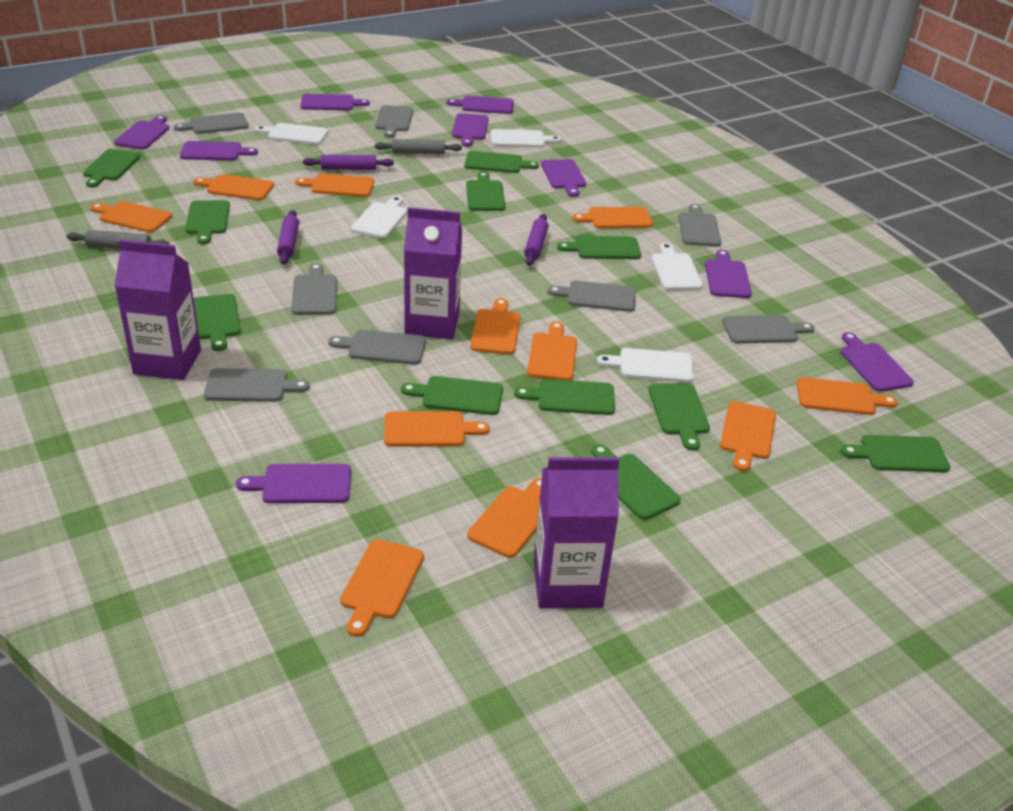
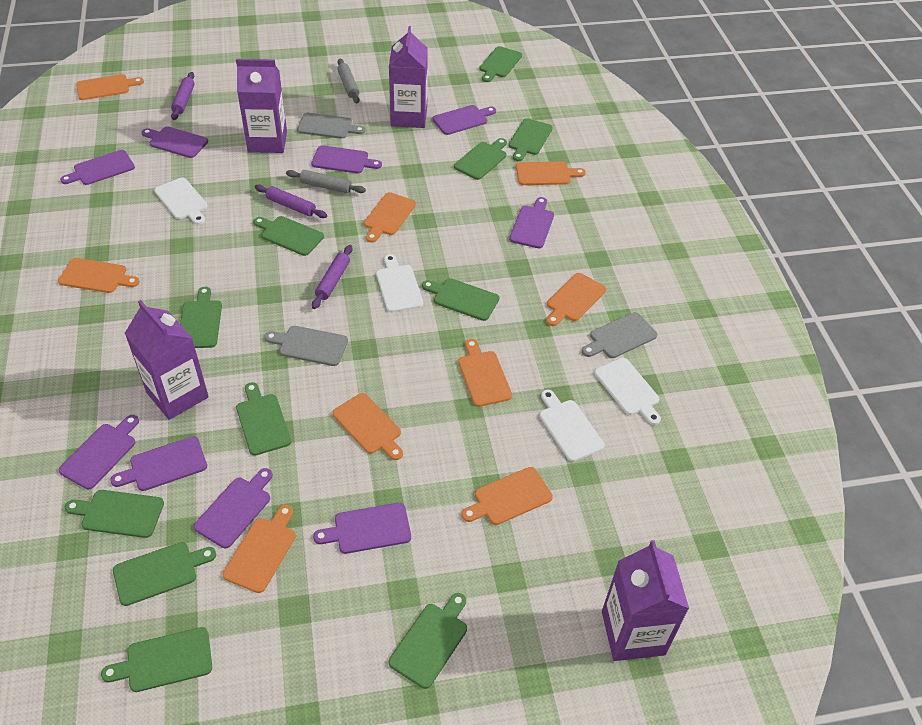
grey cutting board: 8 -> 3
orange cutting board: 11 -> 9
purple carton: 3 -> 4
white cutting board: 5 -> 4

